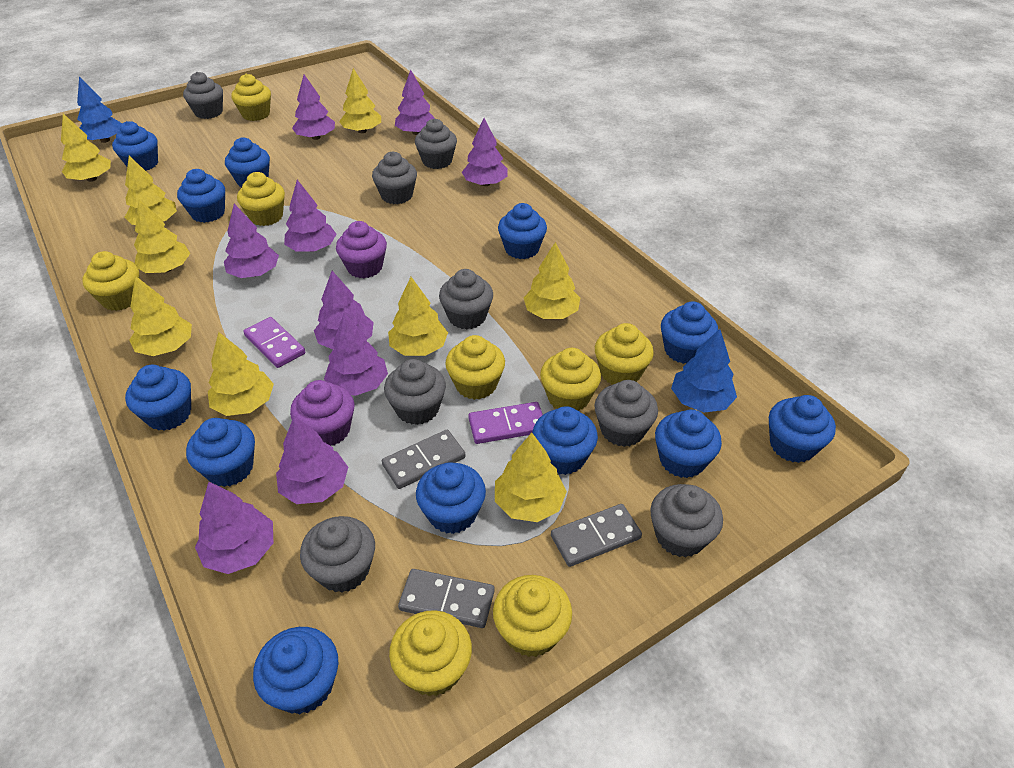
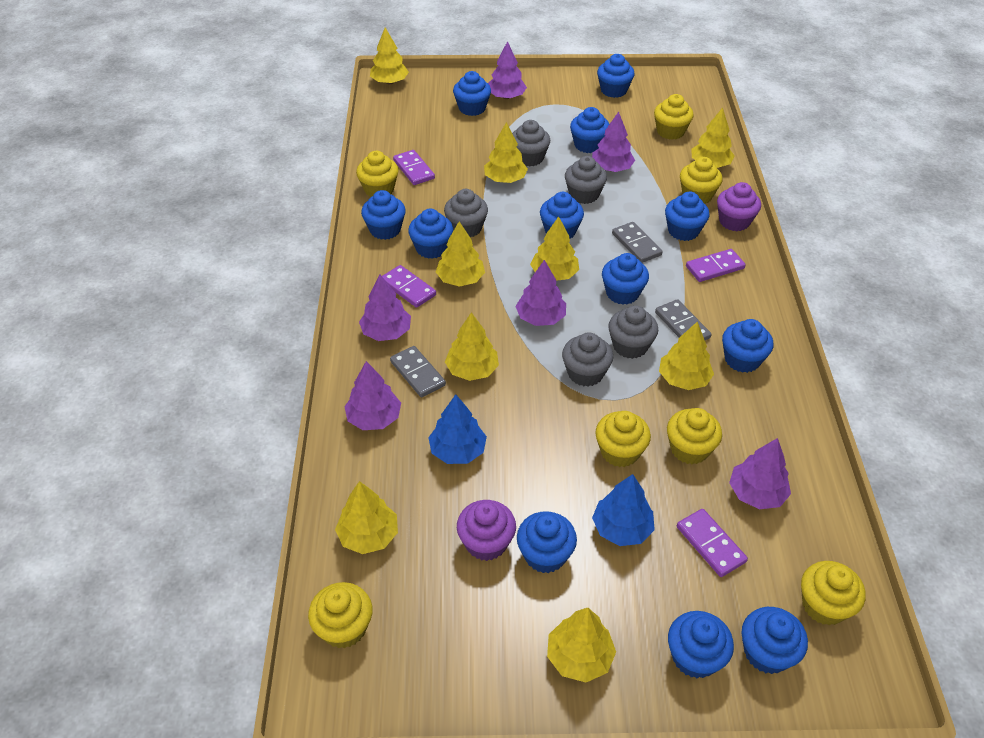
grey cupcake: 8 -> 5
purple domino: 2 -> 4
purple tree: 9 -> 6
yellow cupcake: 8 -> 7

